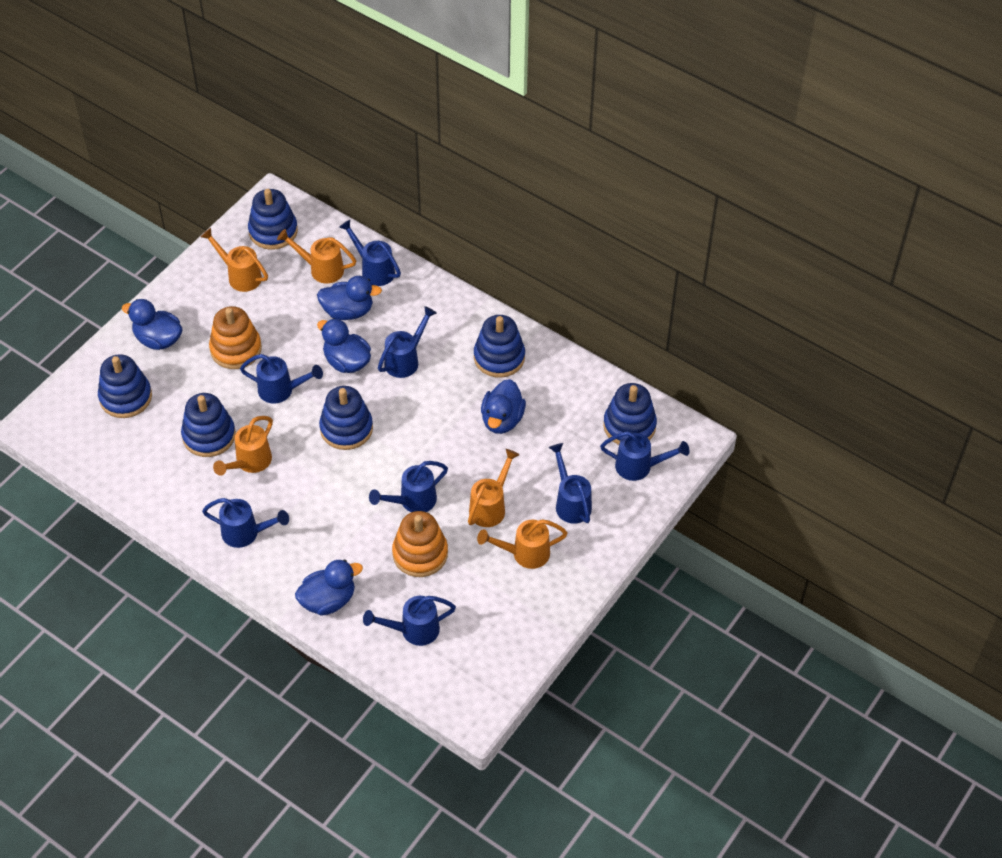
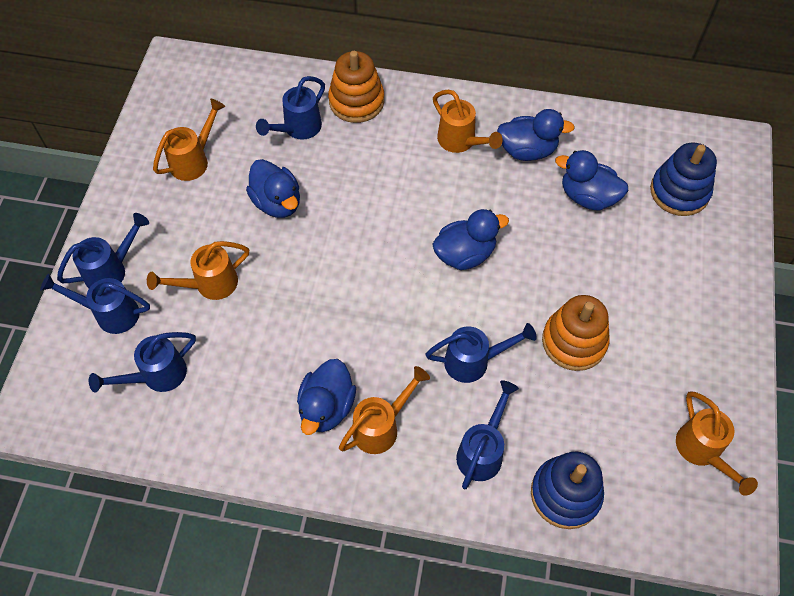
blue stacking toy: 6 -> 2
blue watering can: 8 -> 6

